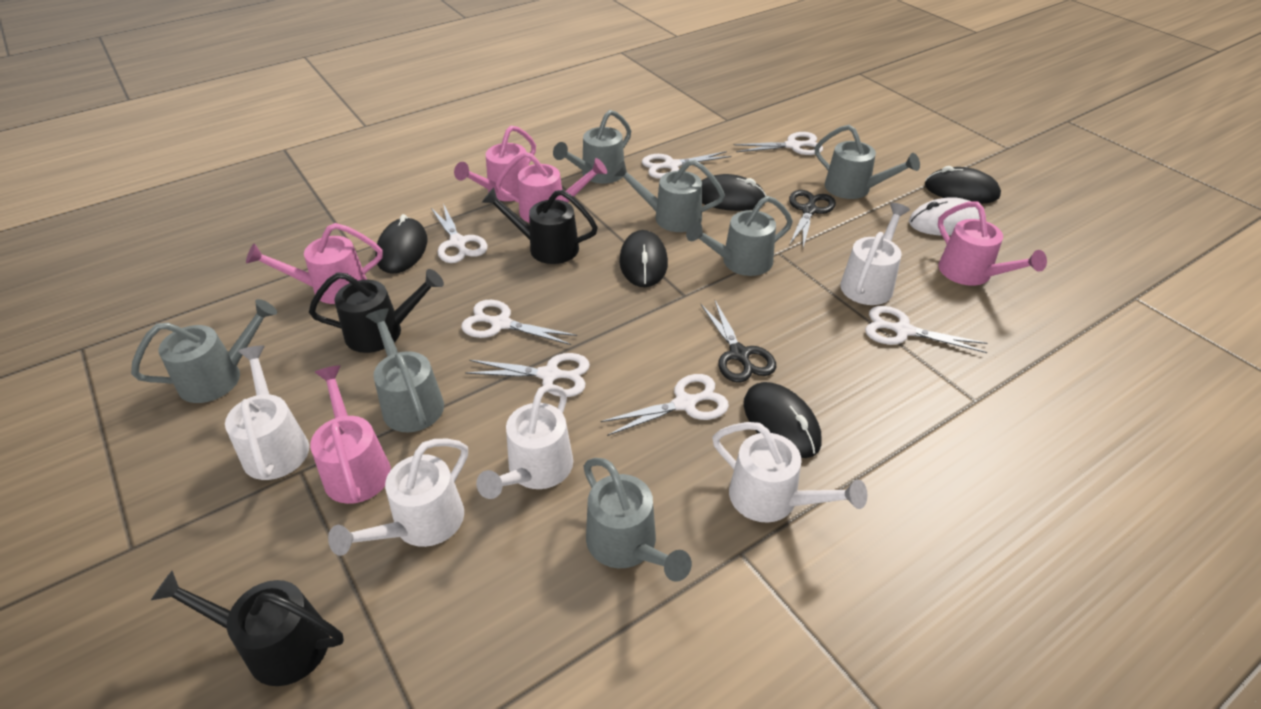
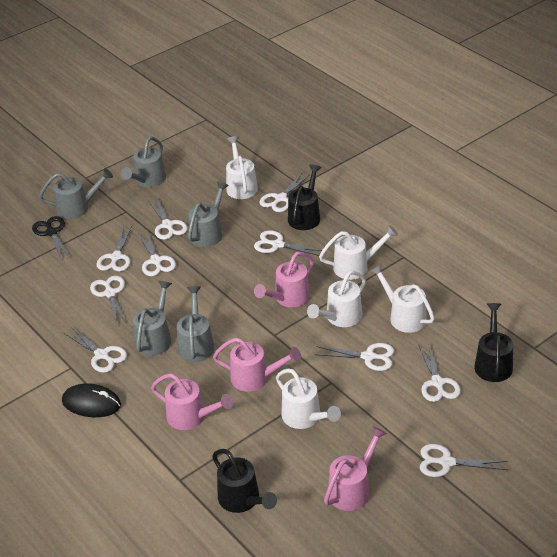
black mouse: 5 -> 1
black scissors: 2 -> 1
grey watering can: 7 -> 5
pink watering can: 5 -> 4
white mouse: 1 -> 0
white scissors: 7 -> 10

